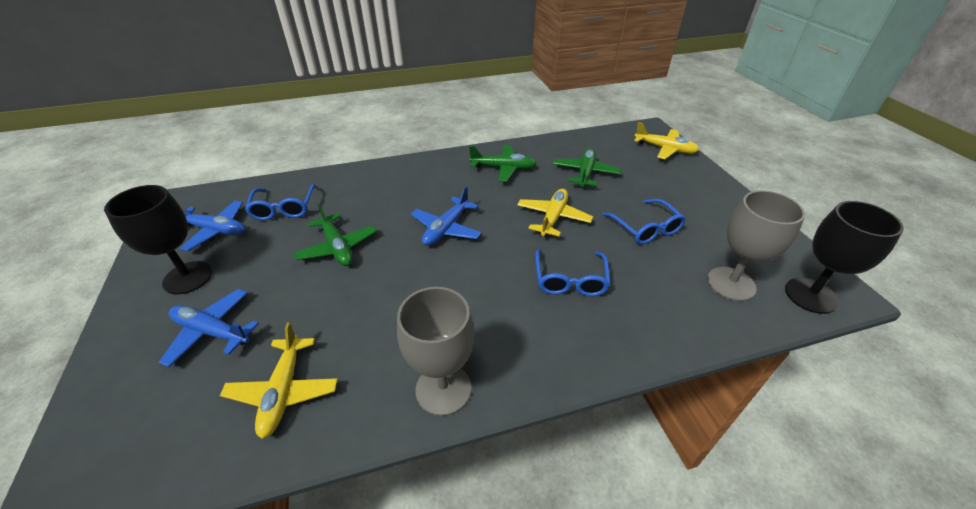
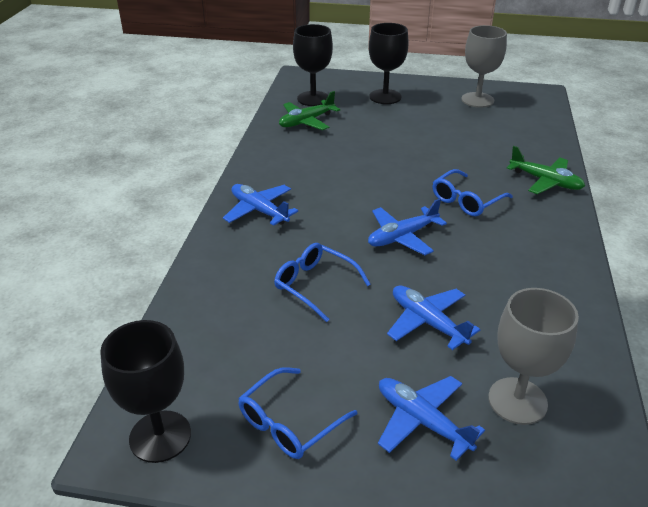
black goblet: 2 -> 3
blue plane: 3 -> 4
green plane: 3 -> 2
yellow plane: 3 -> 0

